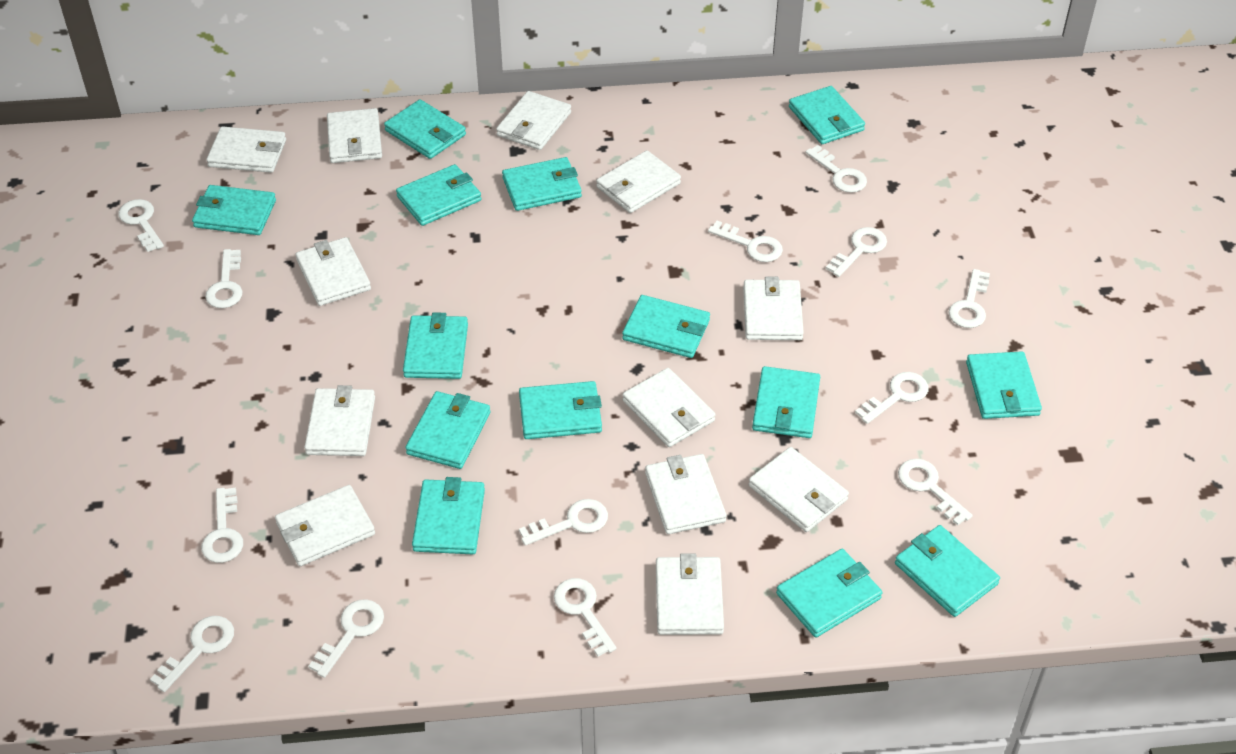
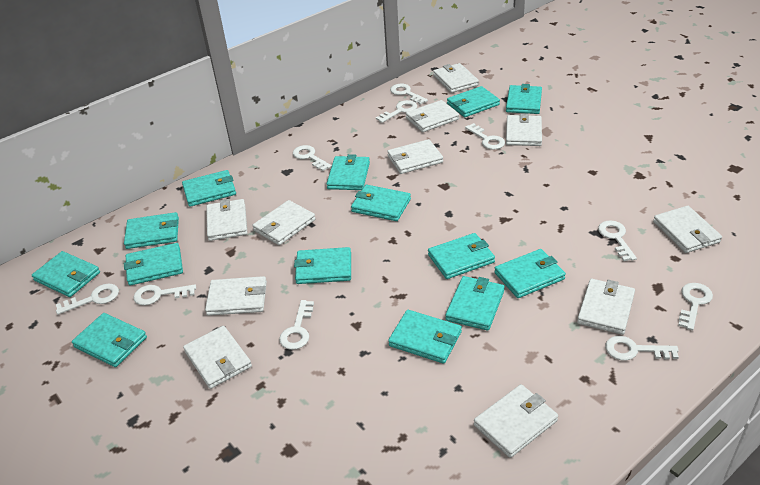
white key: 13 -> 10
white wallet: 12 -> 11

